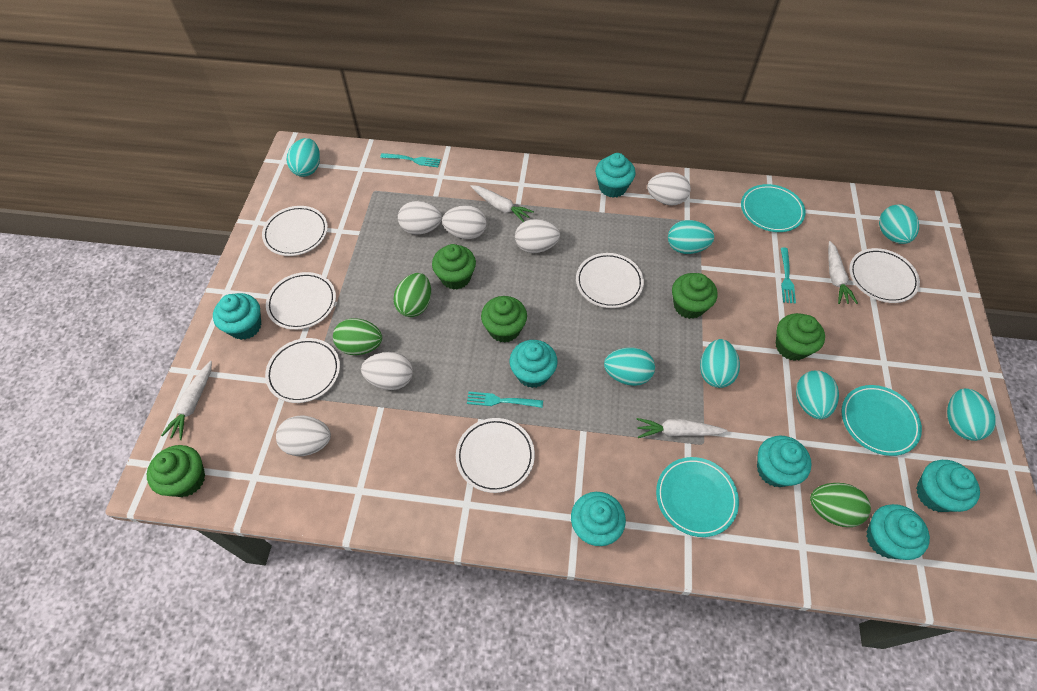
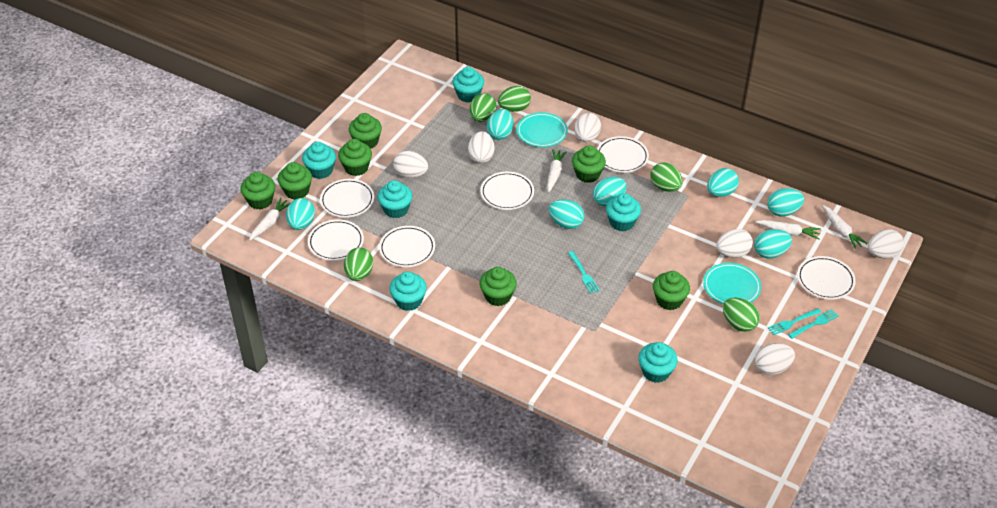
green cupcake: 5 -> 7
green egg: 3 -> 5
turquoise cupcake: 7 -> 6
turquoise plate: 3 -> 2

